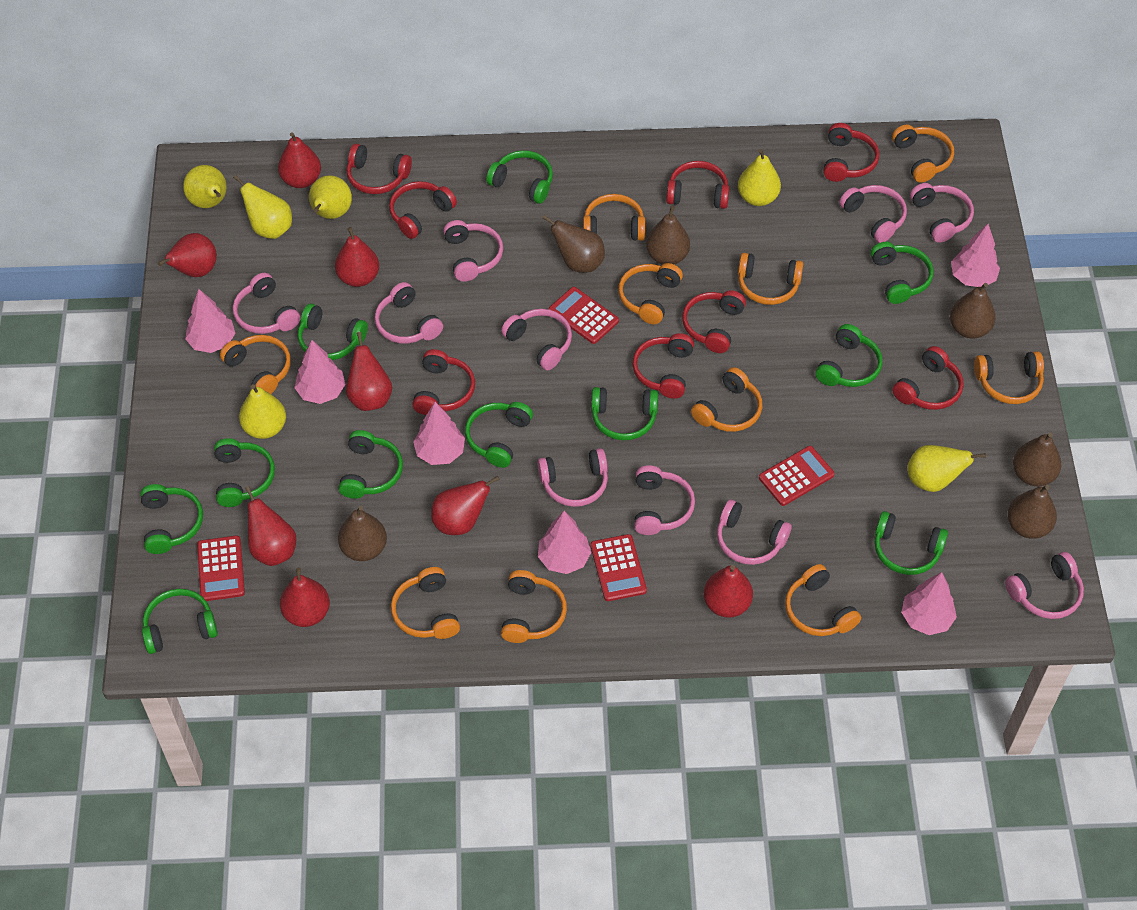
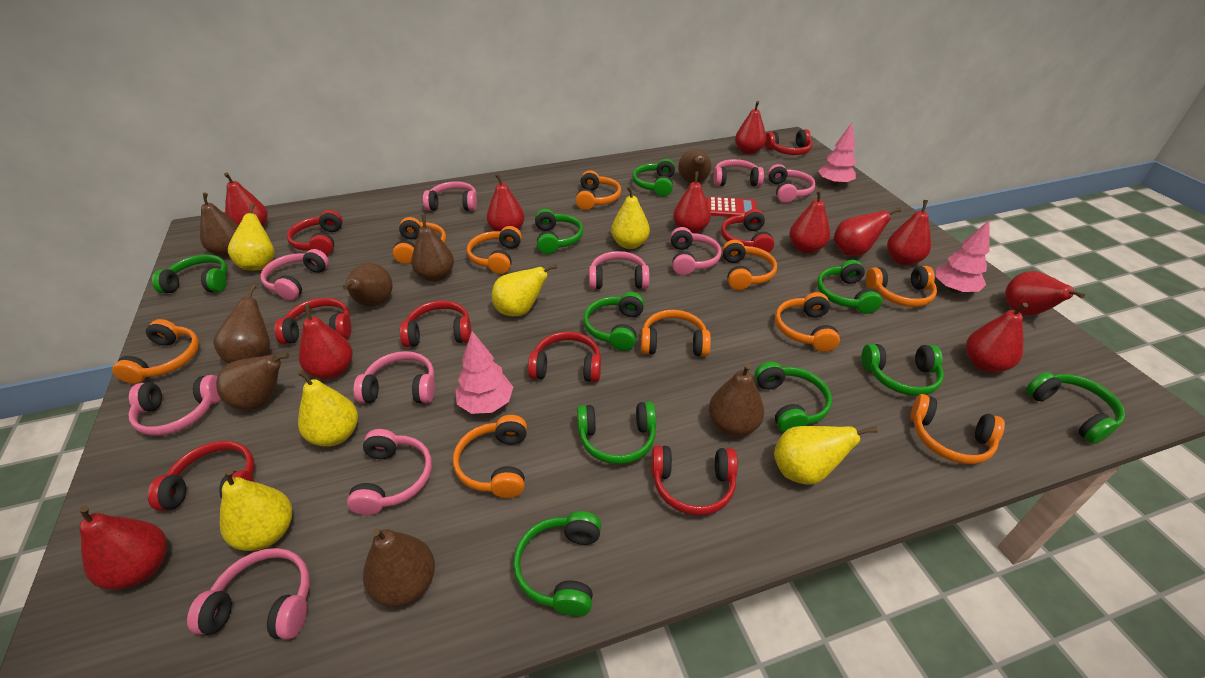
brown pear: 6 -> 8
green headphones: 11 -> 10
pink tree: 6 -> 3
red calculator: 4 -> 1
red pear: 8 -> 11

